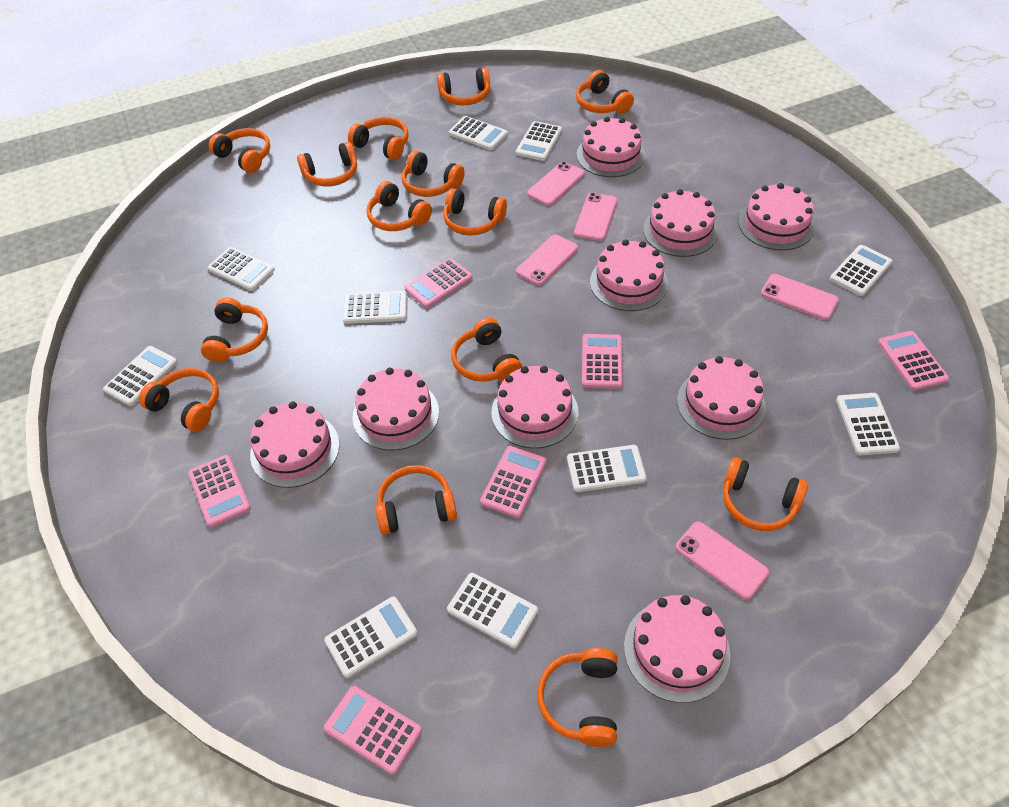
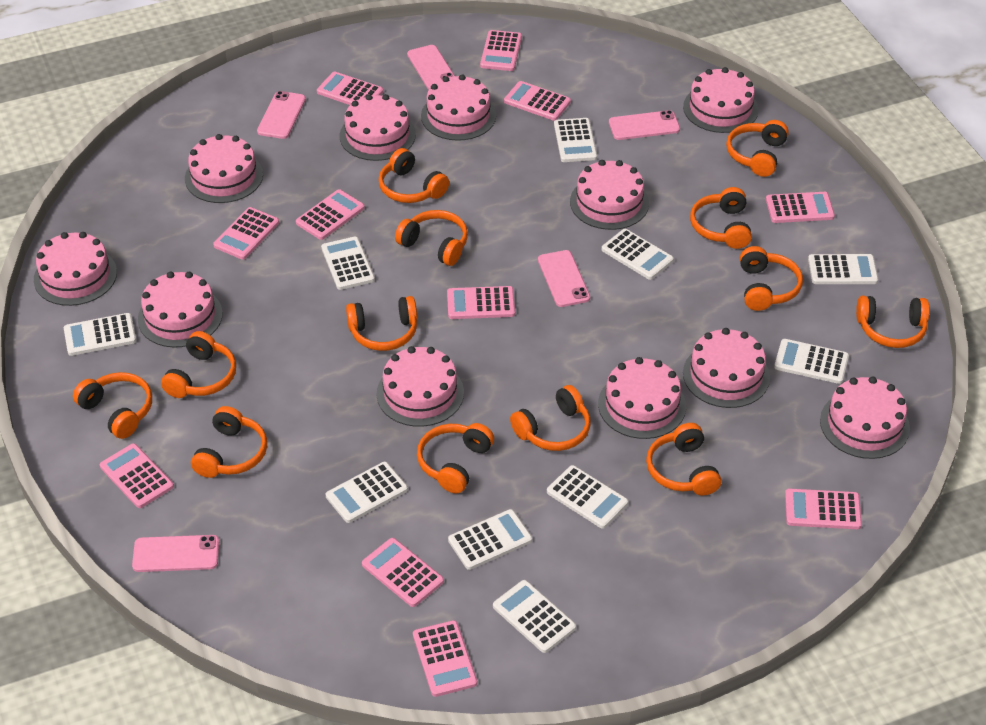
orange headphones: 14 -> 13
pink cake: 9 -> 11
pink calculator: 6 -> 11

